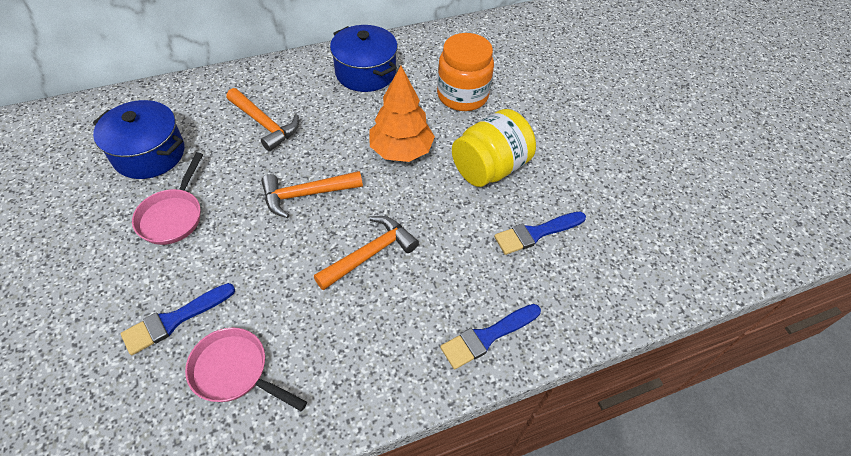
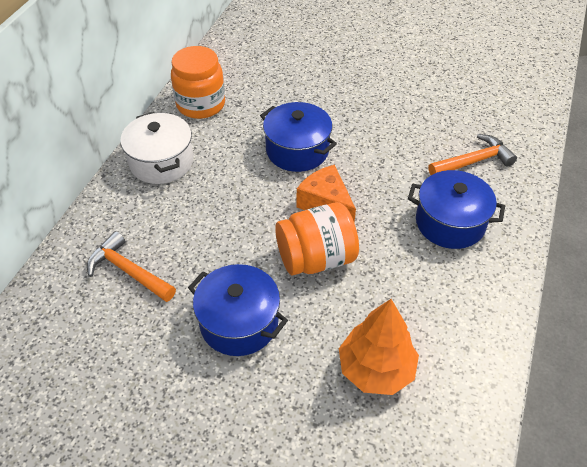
blue brush: 3 -> 0
blue pot: 2 -> 3
orange cheese: 0 -> 1
orange hammer: 3 -> 2
orange jar: 1 -> 2
pink pan: 2 -> 0
white pot: 0 -> 1
yellow jar: 1 -> 0

